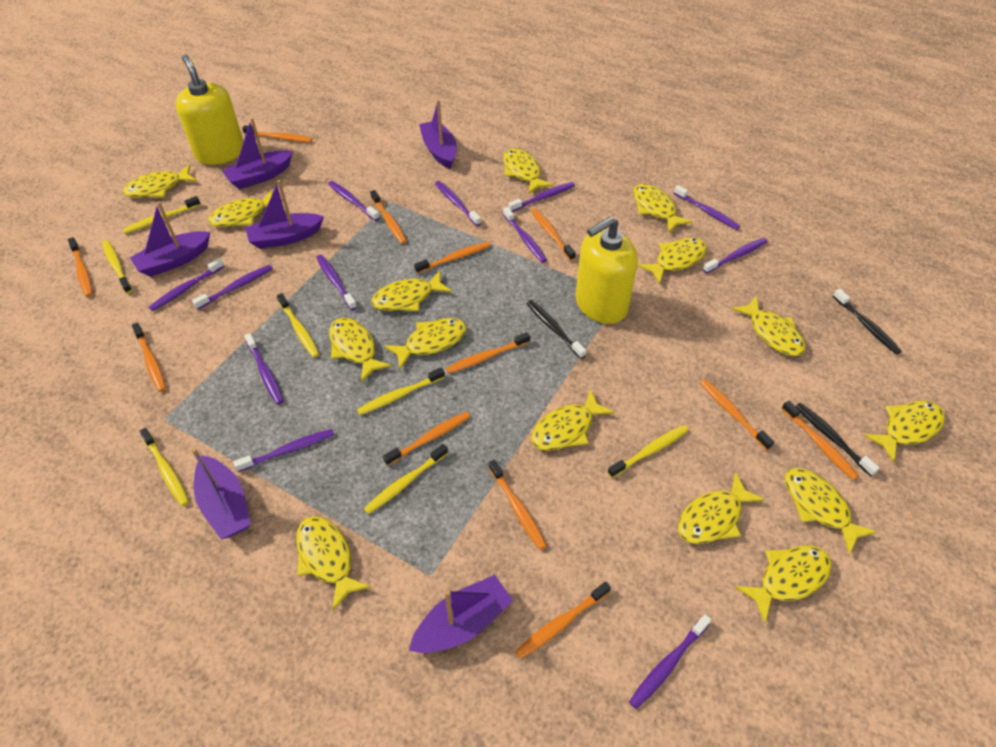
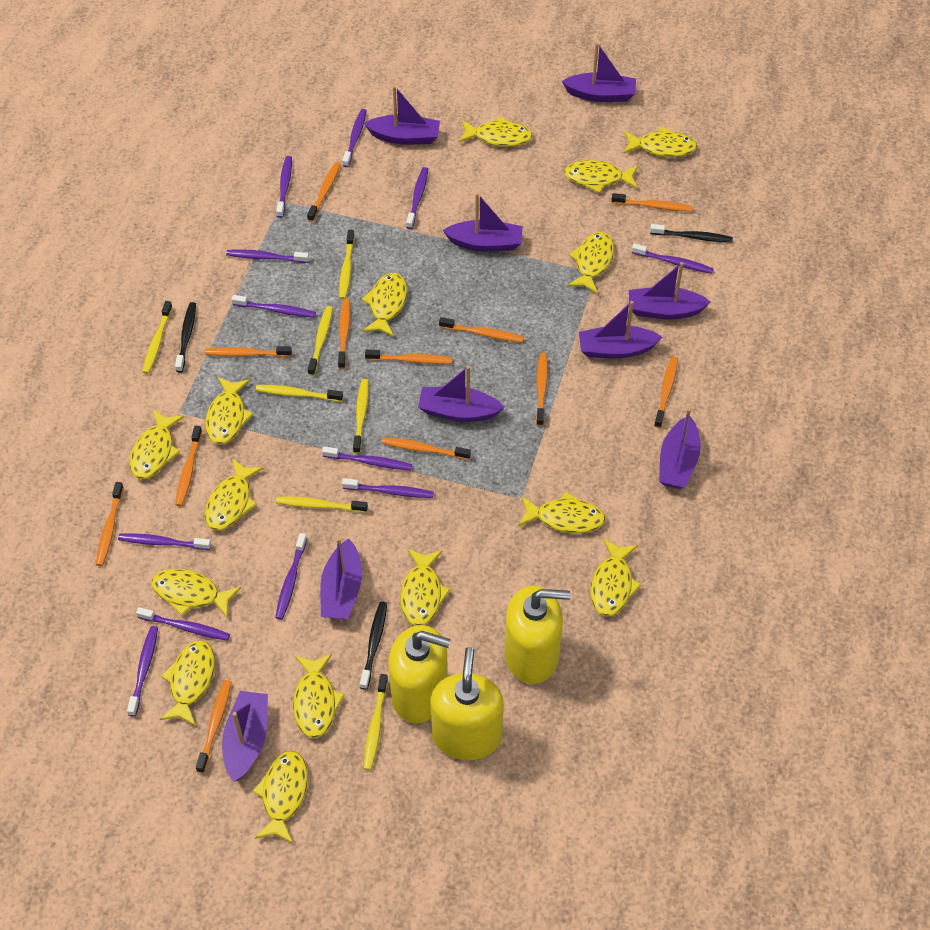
purple boat: 6 -> 9
yellow soap dispenser: 2 -> 3

